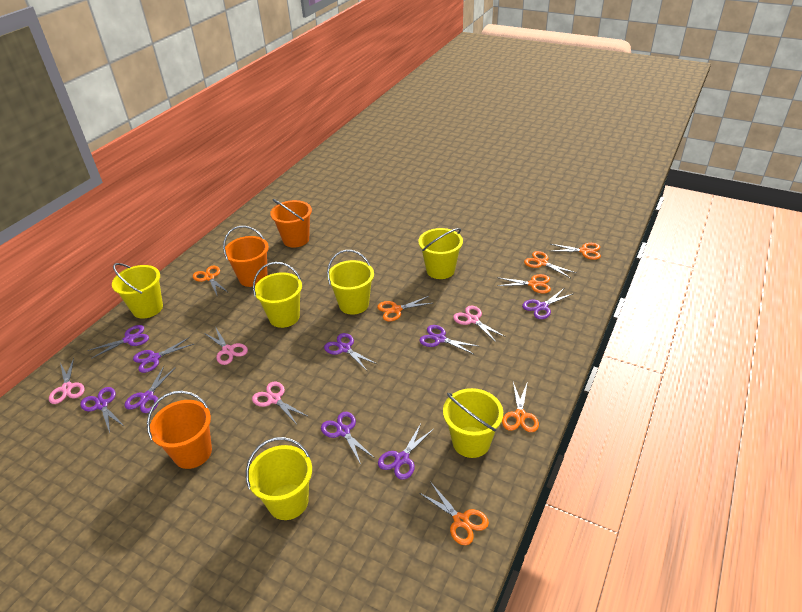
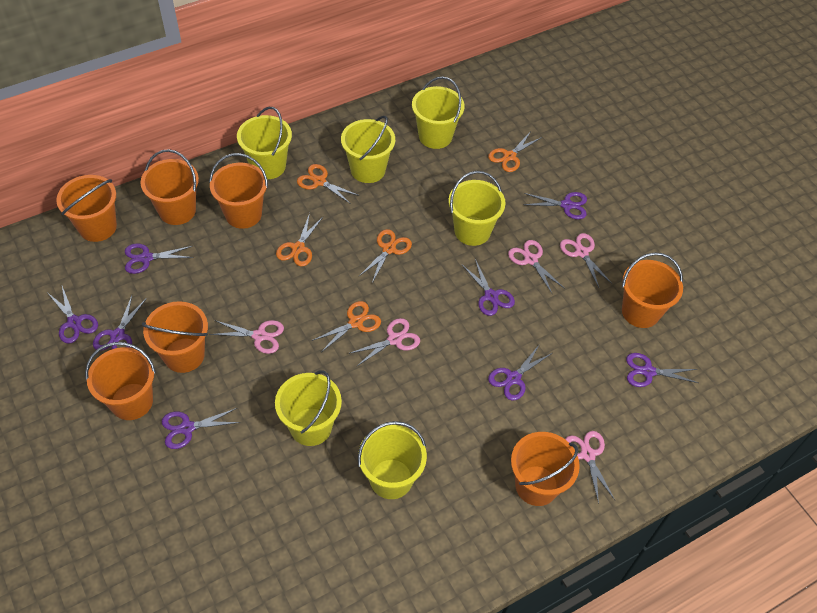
orange bucket: 3 -> 7
orange scissors: 7 -> 5
pink scissors: 4 -> 5
purple scissors: 9 -> 8

